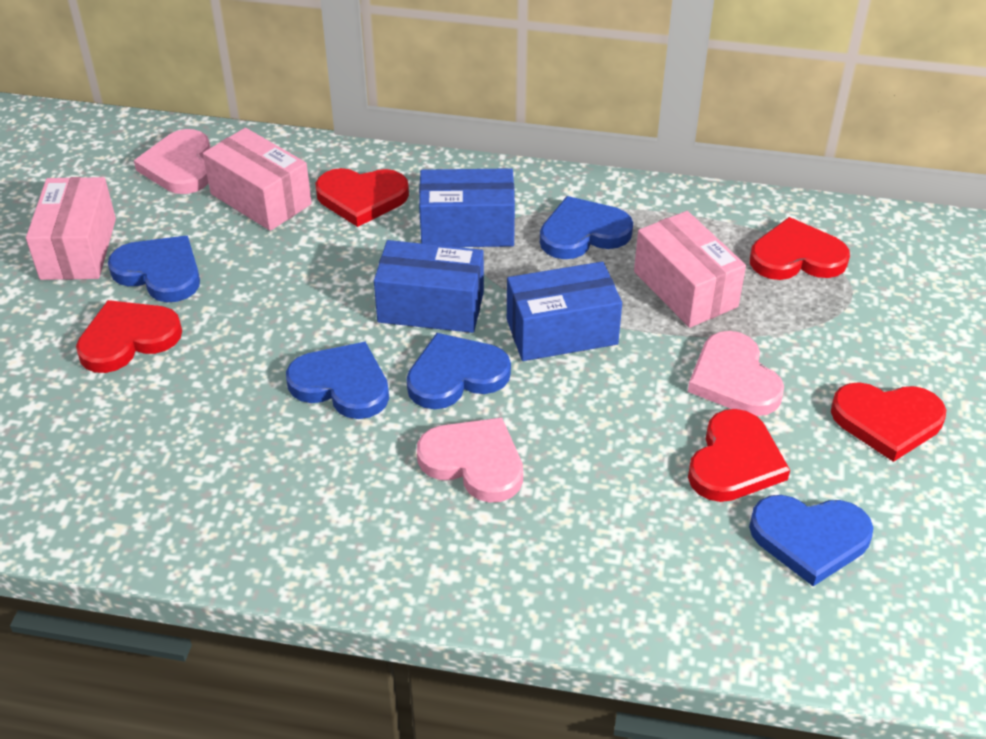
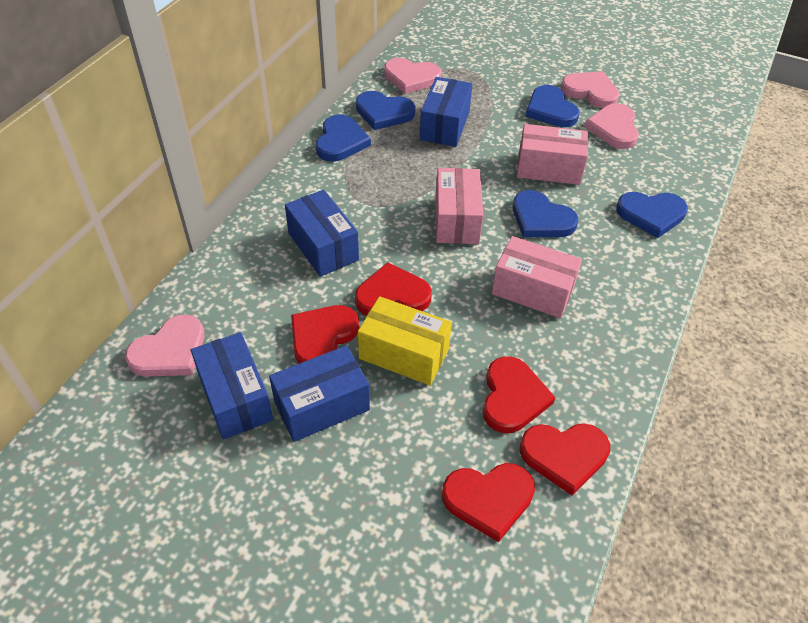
blue box: 3 -> 4
pink heart: 3 -> 4
yellow box: 0 -> 1

